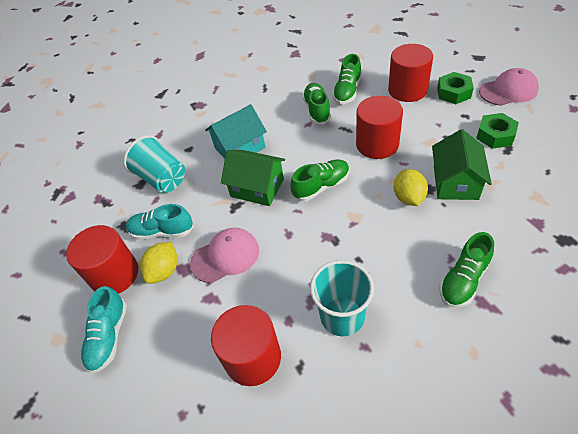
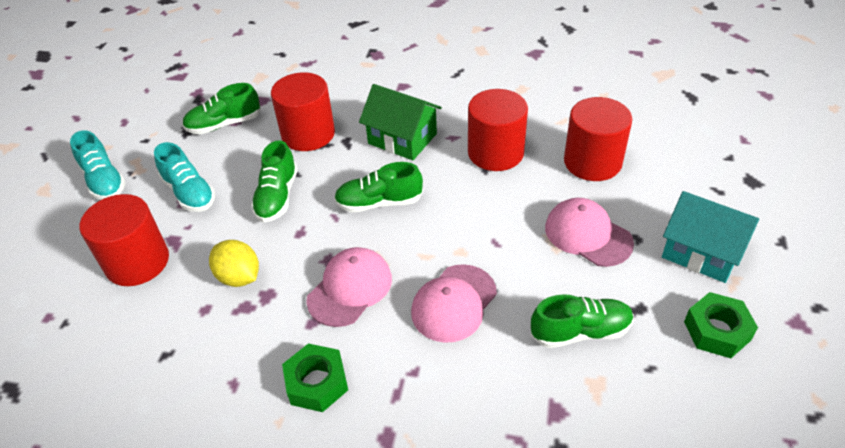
green house: 2 -> 1
pink cap: 2 -> 3
turquoise cup: 2 -> 0
yellow lemon: 2 -> 1

